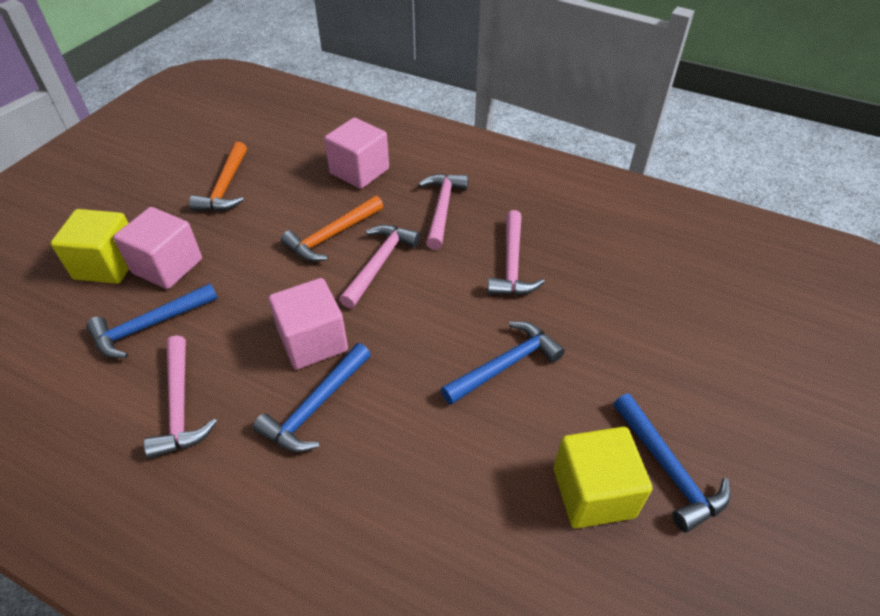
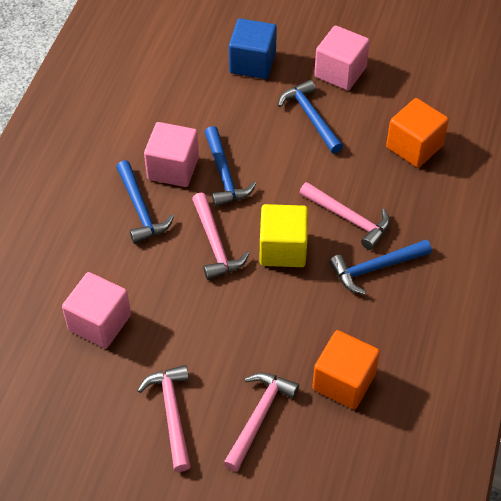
blue cube: 0 -> 1
orange cube: 0 -> 2
orange hammer: 2 -> 0
yellow cube: 2 -> 1

